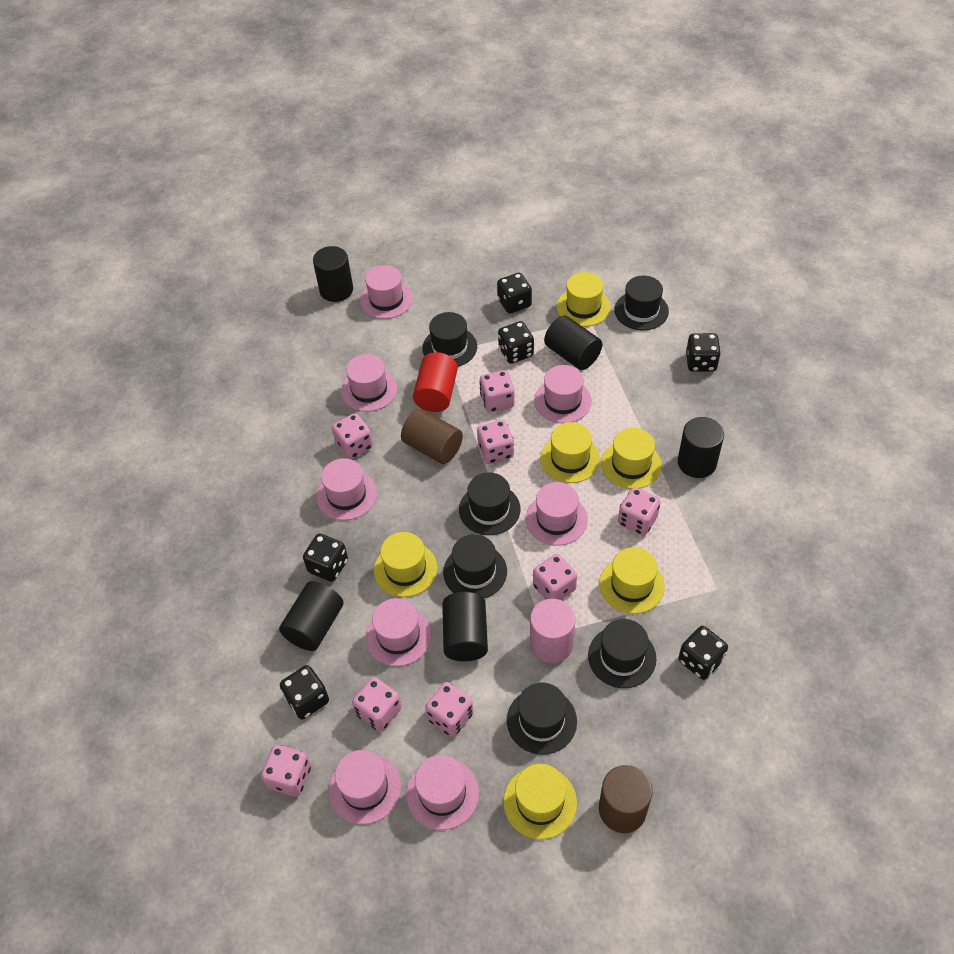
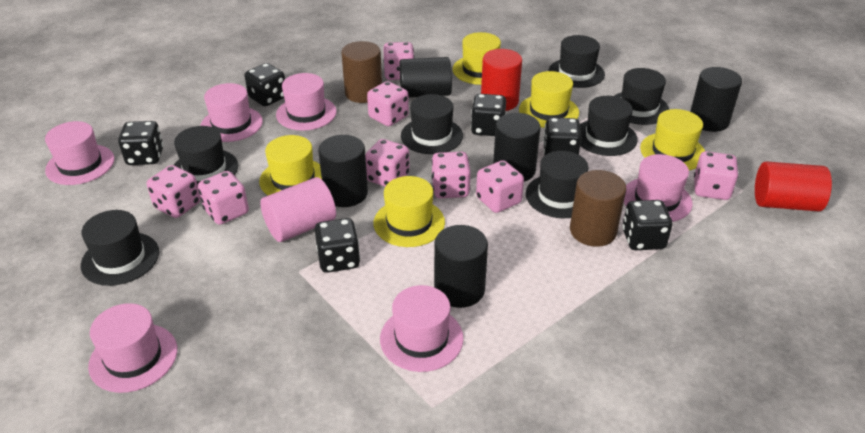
black hat: 6 -> 7
pink hat: 8 -> 6
red cylinder: 1 -> 2
yellow hat: 6 -> 5

